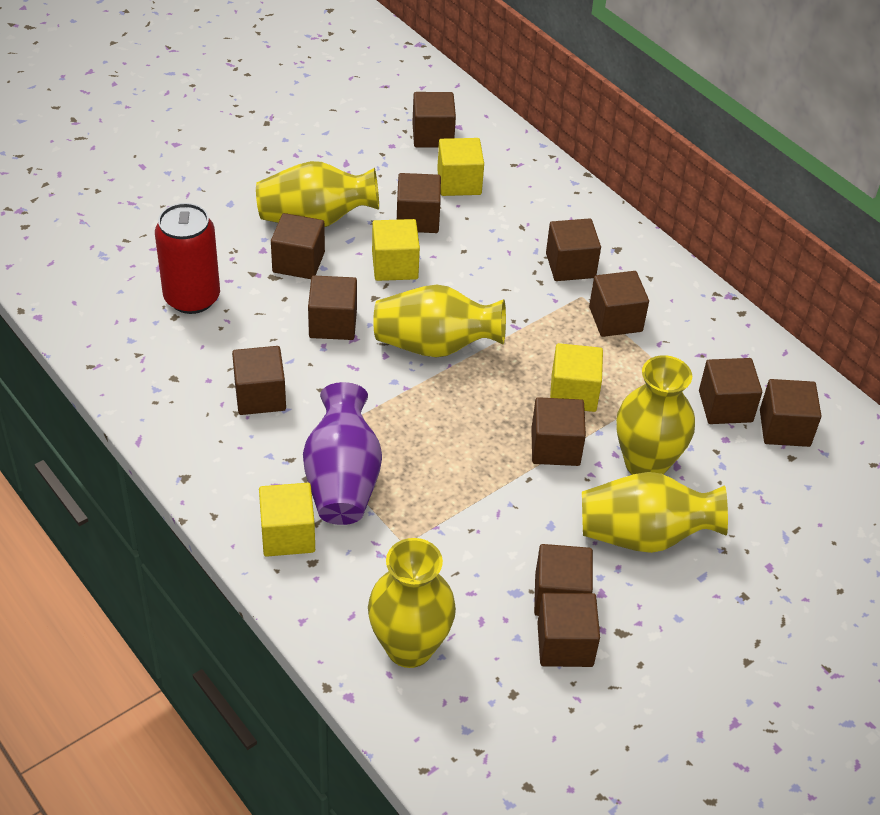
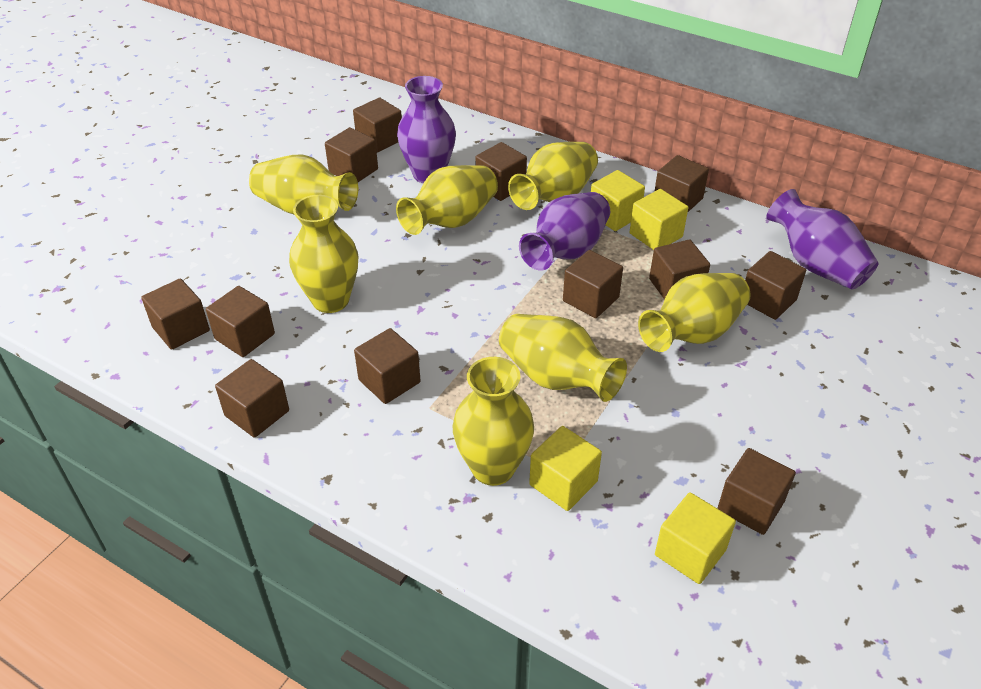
purple vase: 1 -> 3
red can: 1 -> 0
yellow vase: 5 -> 7

